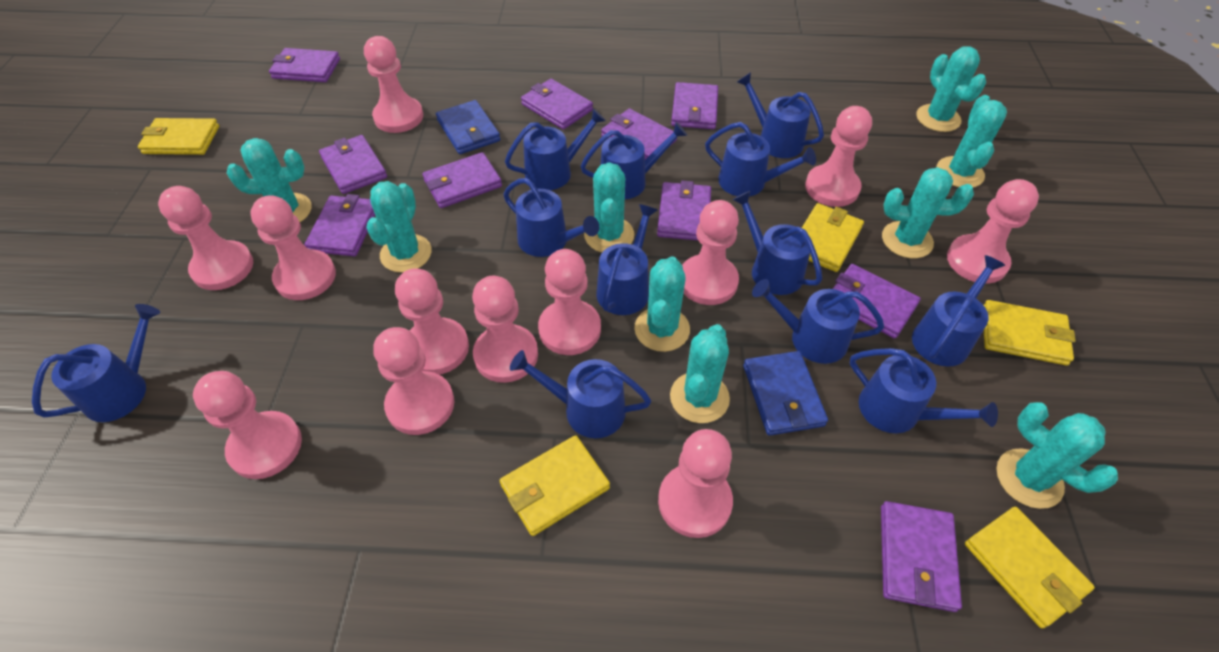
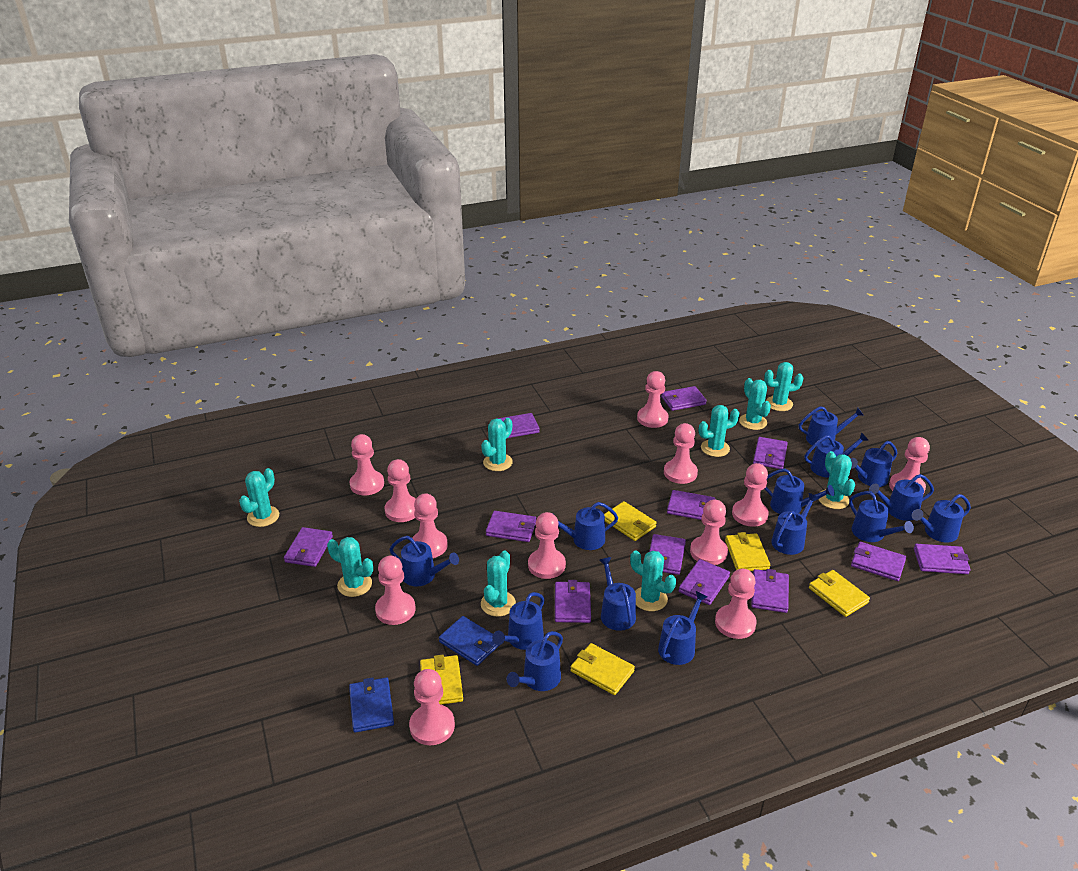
blue watering can: 12 -> 14
purple wallet: 10 -> 12

